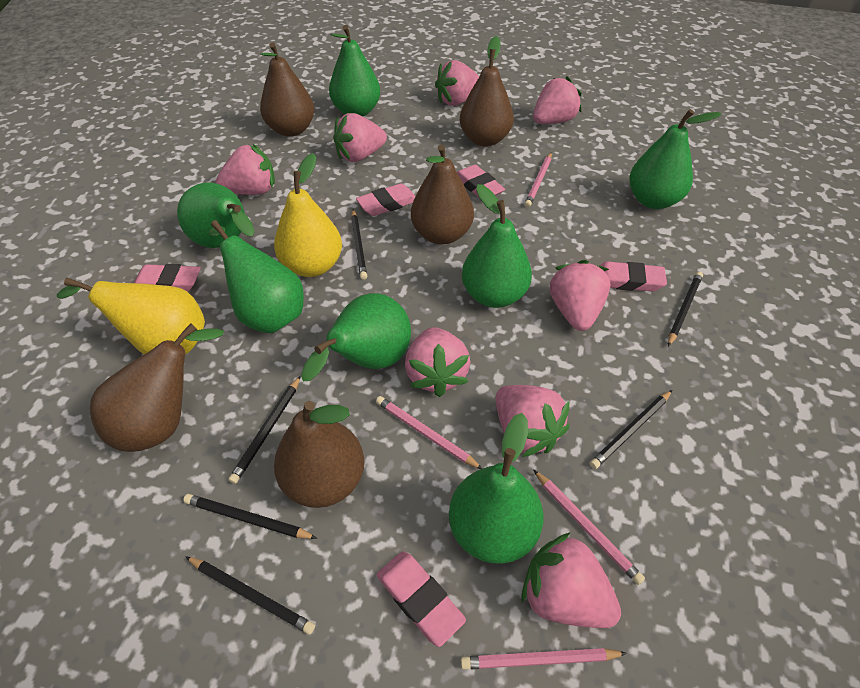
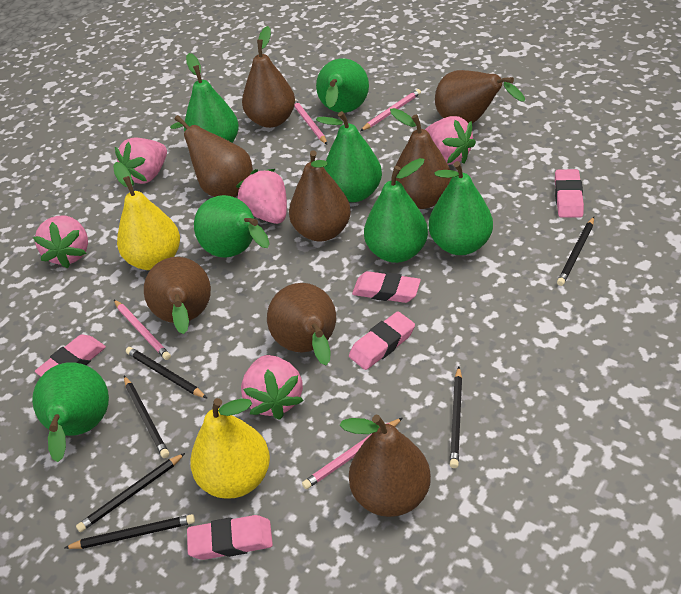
brown pear: 5 -> 8
pink strawberry: 8 -> 5

